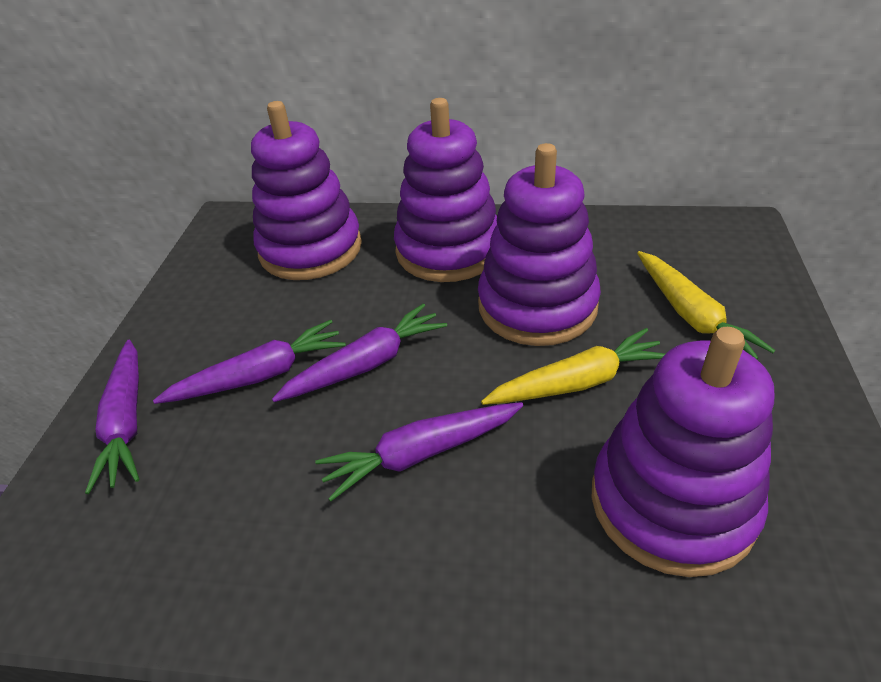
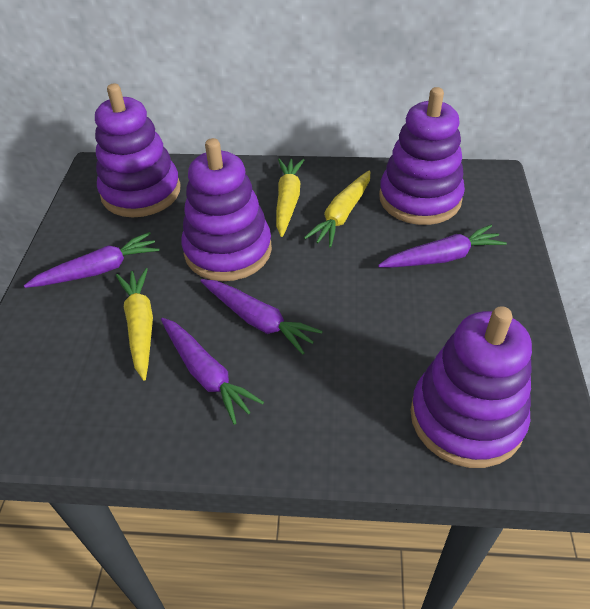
yellow carrot: 2 -> 3

